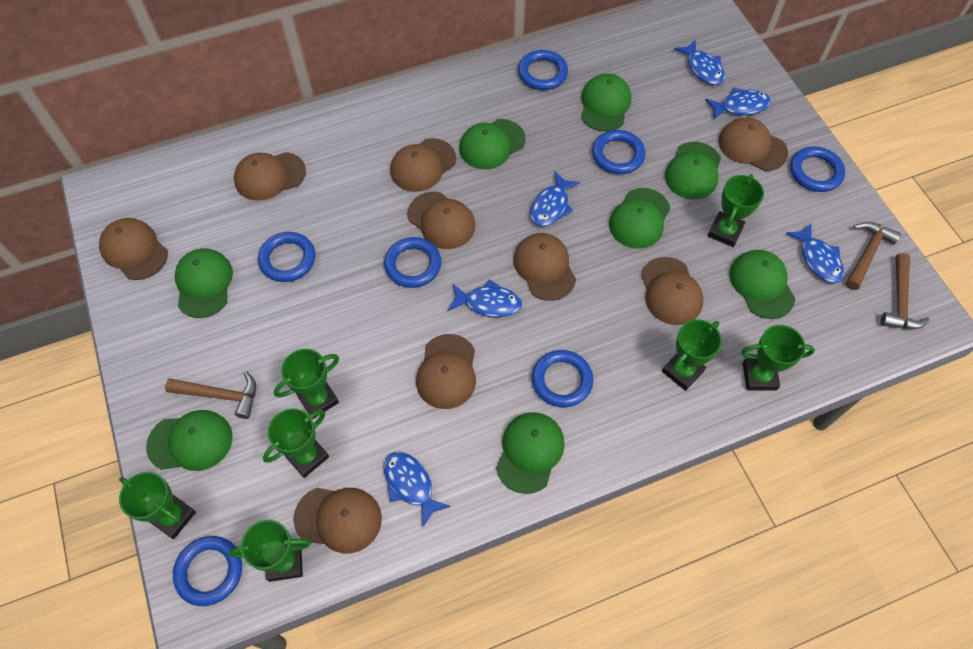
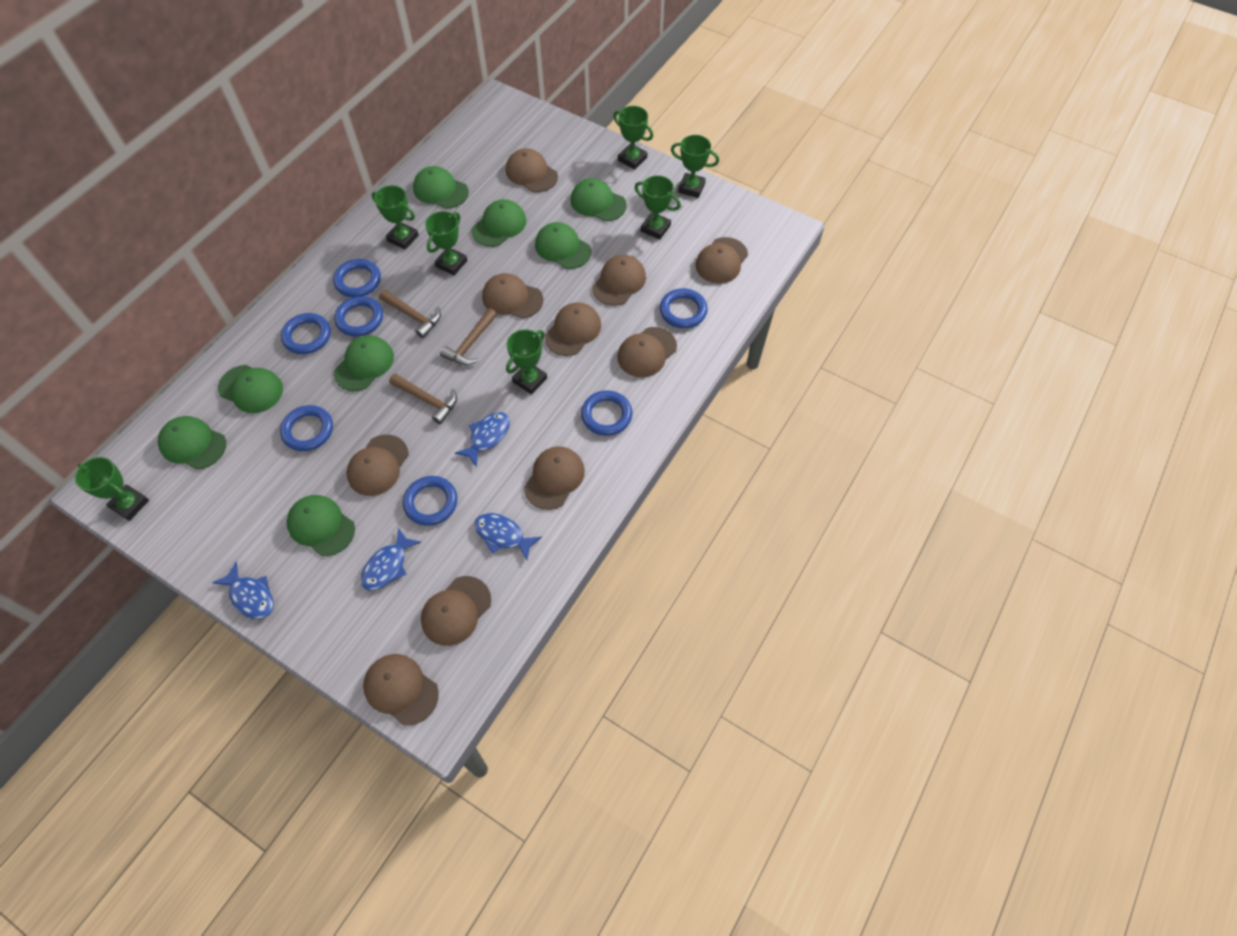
blue fish: 6 -> 4
brown cap: 9 -> 10

